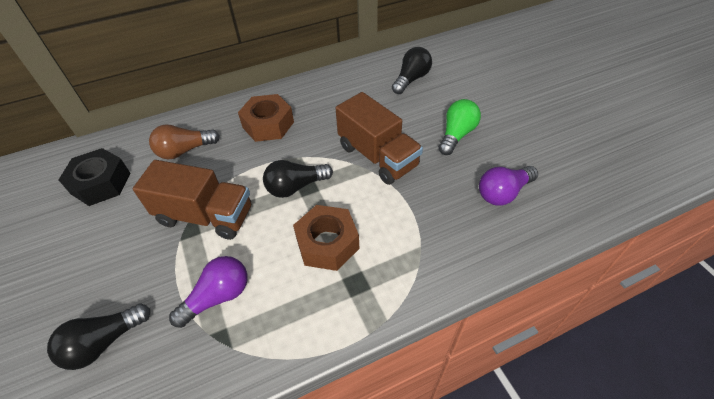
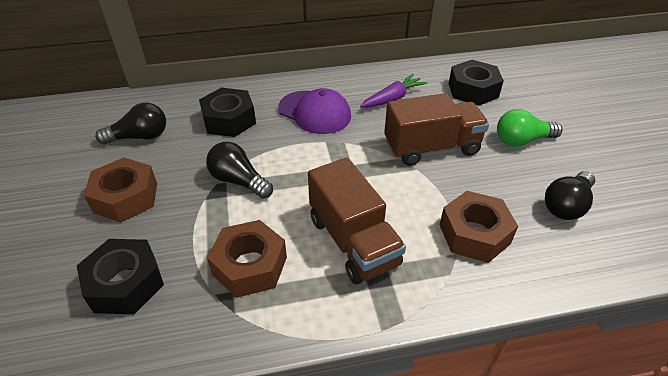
black nut: 1 -> 3
brown light bulb: 1 -> 0
brown nut: 2 -> 3
purple cap: 0 -> 1
purple carrot: 0 -> 1
purple light bulb: 2 -> 0

